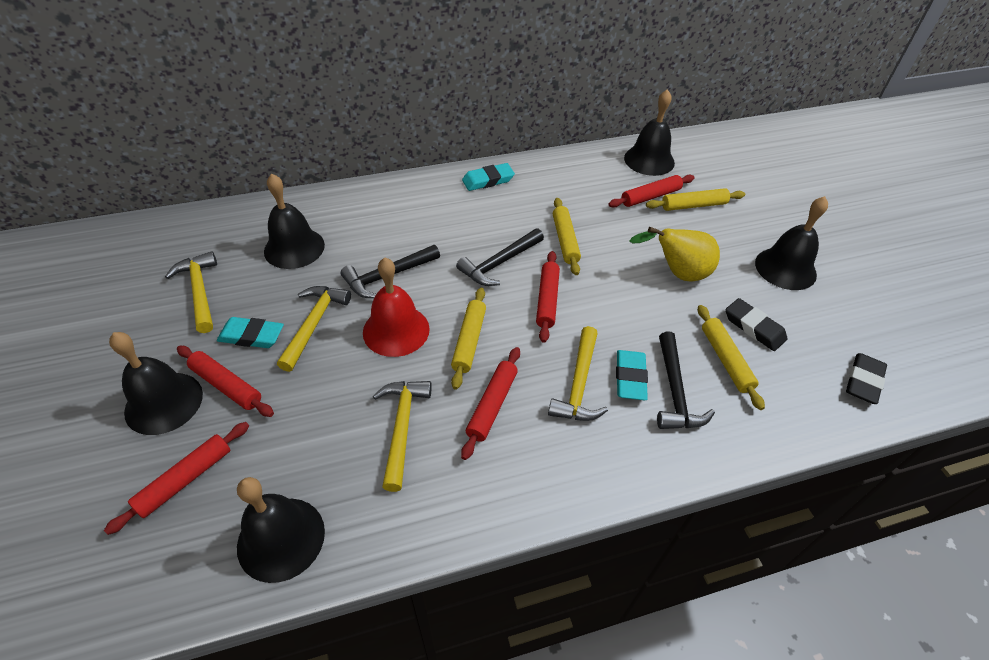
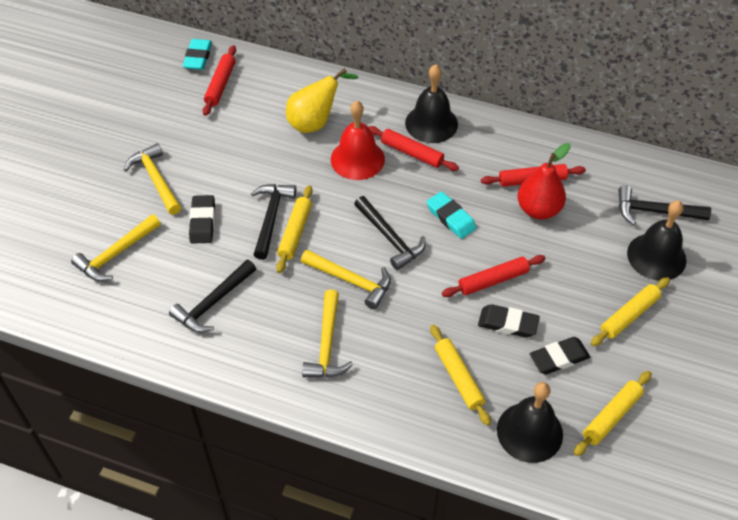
black bell: 5 -> 3
black eraser: 2 -> 3
black hammer: 3 -> 4
red pear: 0 -> 1
red rolling pin: 5 -> 4
turquoise eraser: 3 -> 2

